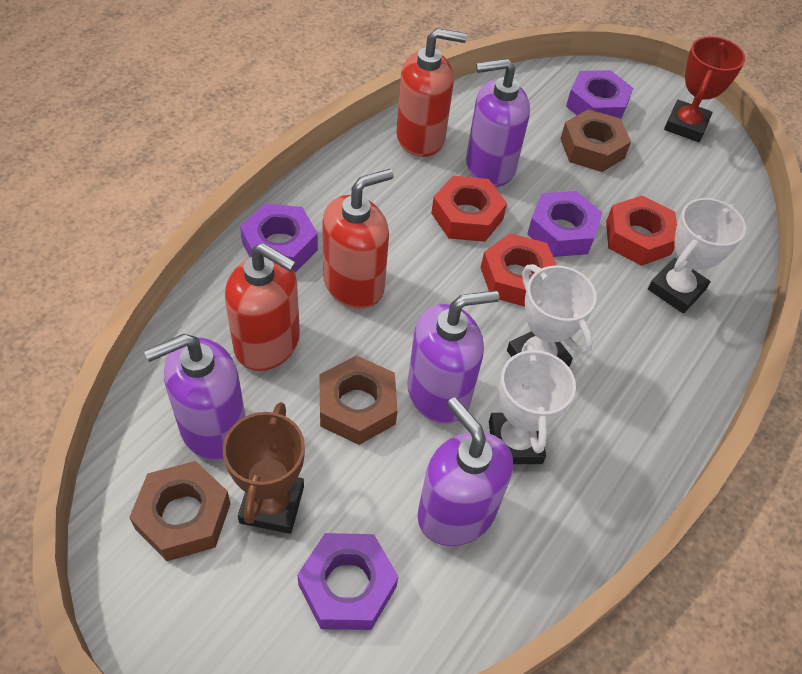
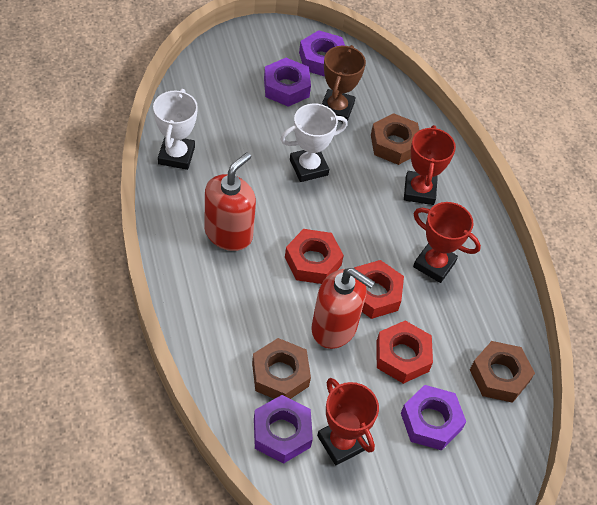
purple soap dispenser: 4 -> 0
red soap dispenser: 3 -> 2
red trophy: 1 -> 3
white trophy: 3 -> 2

